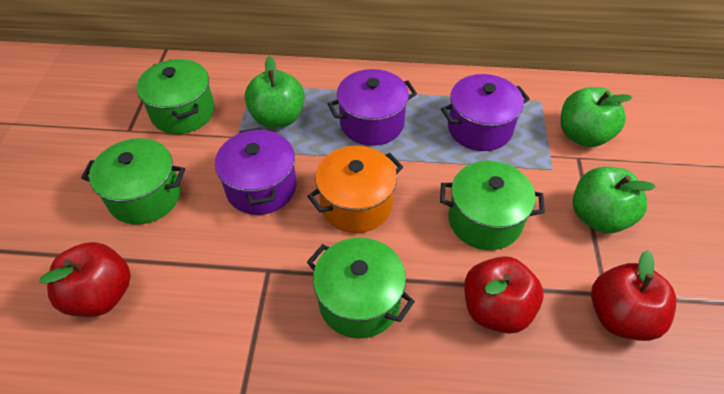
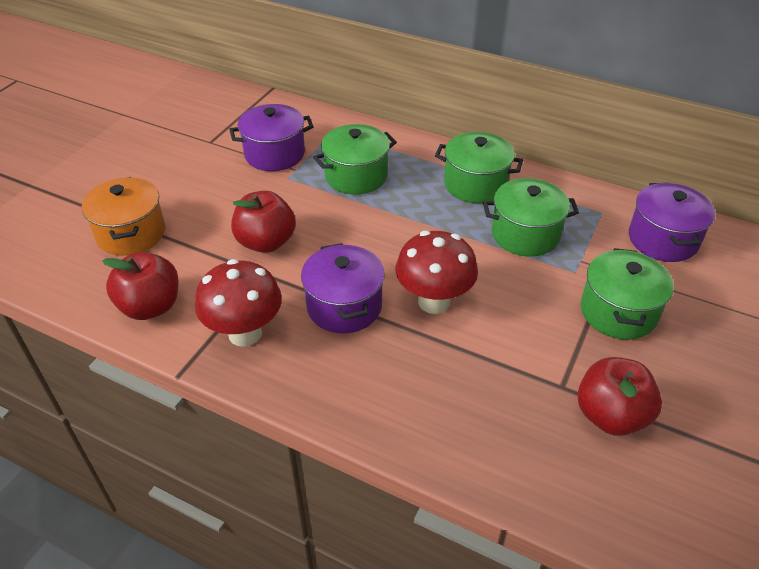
green apple: 3 -> 0
red mushroom: 0 -> 2

